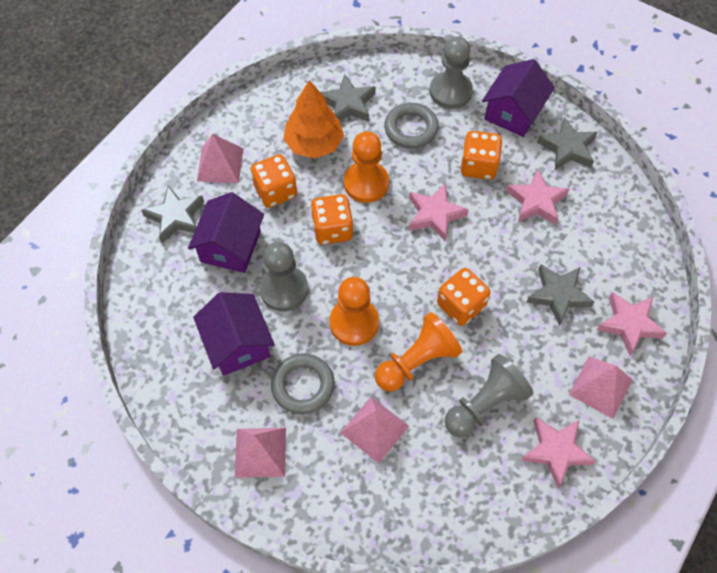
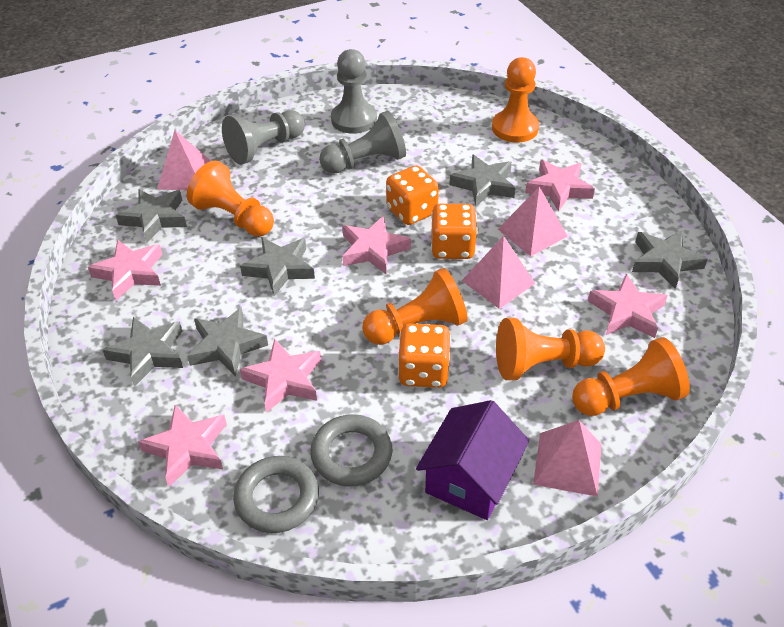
grey star: 4 -> 6
orange dice: 4 -> 3
orange pawn: 3 -> 5
orange tree: 1 -> 0
pink star: 4 -> 6
purple house: 3 -> 1

